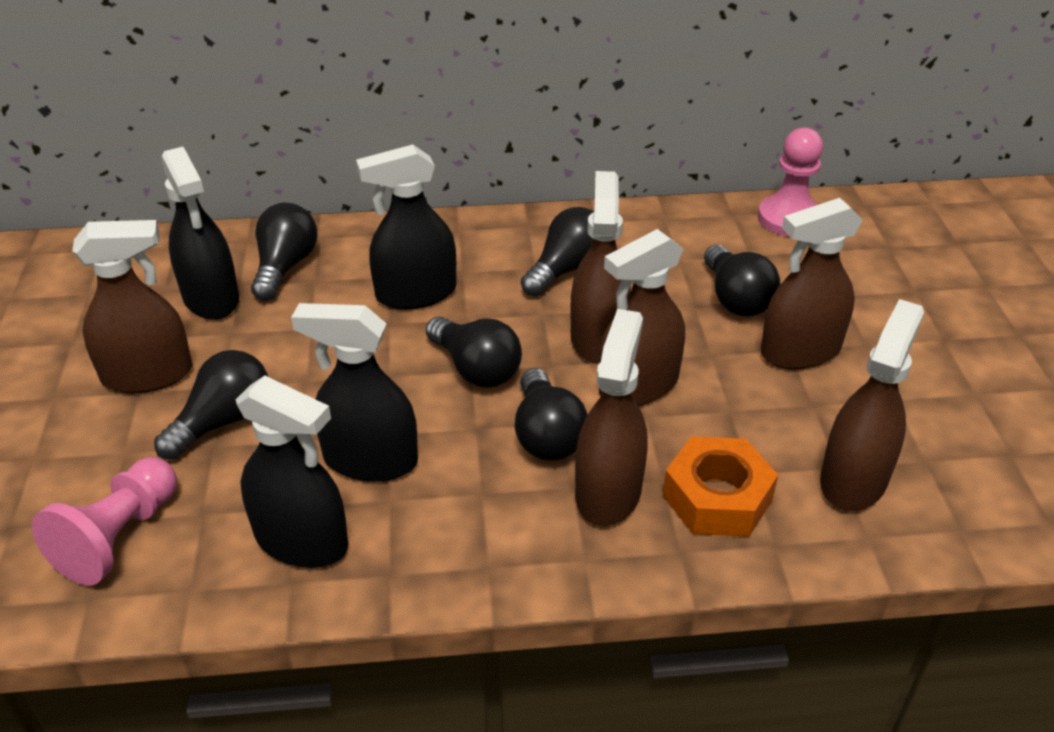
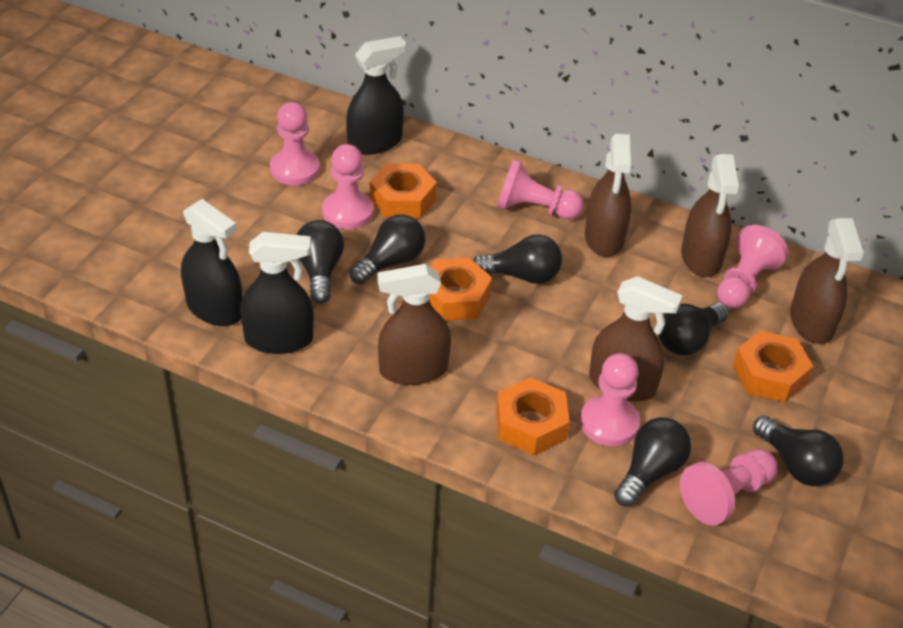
black spray bottle: 4 -> 3
brown spray bottle: 6 -> 5
orange nut: 1 -> 4
pink pawn: 2 -> 6

